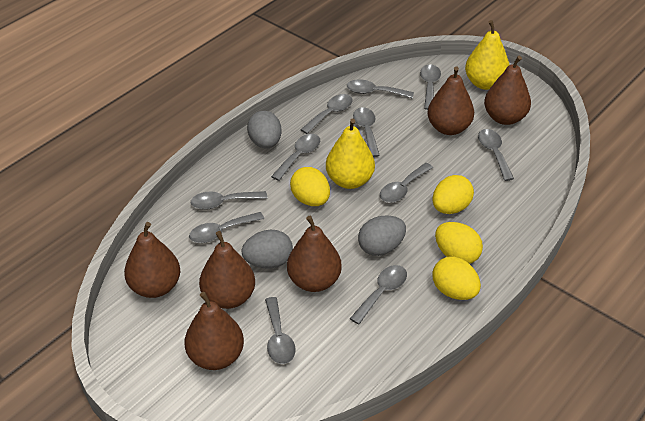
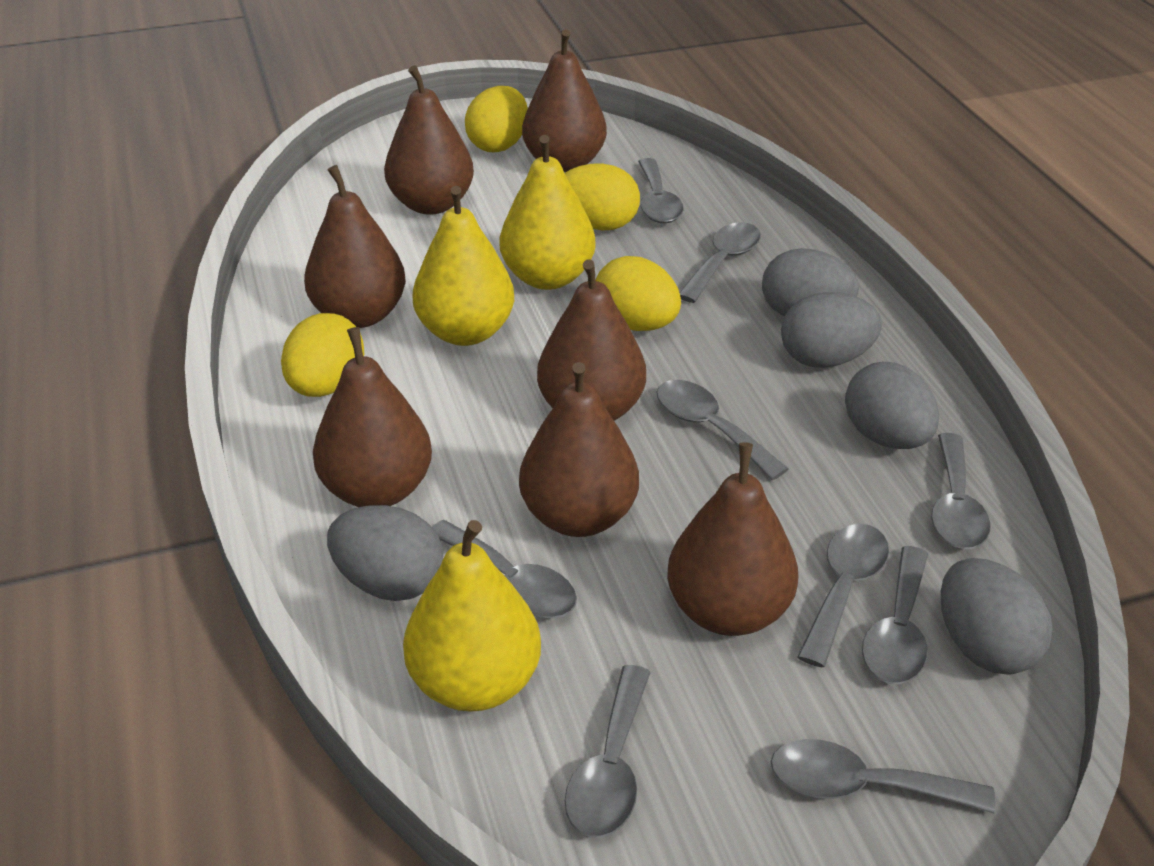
brown pear: 6 -> 7
grey egg: 3 -> 5
grey spoon: 11 -> 9
yellow pear: 2 -> 3

